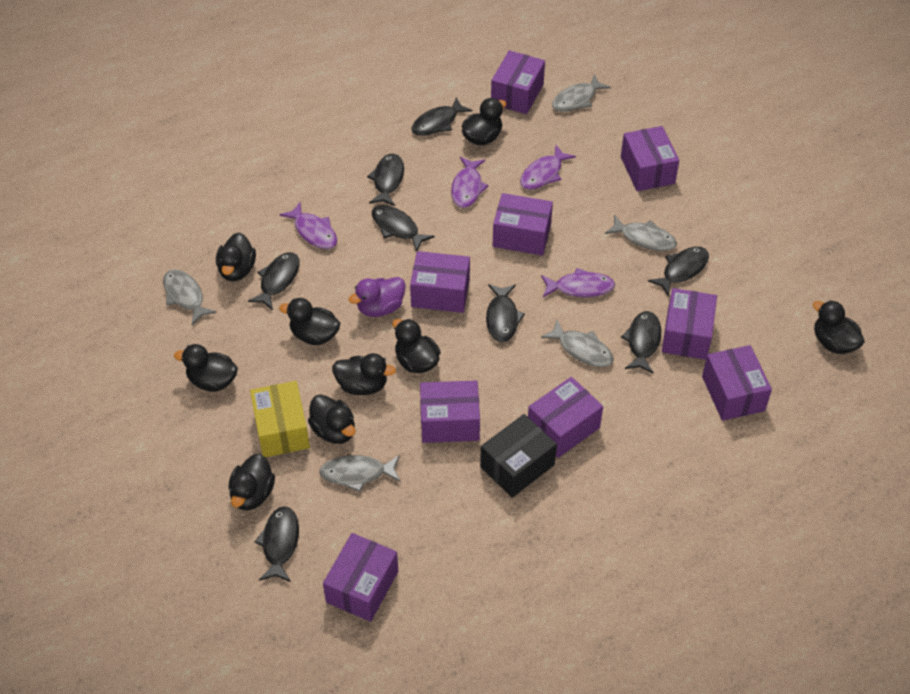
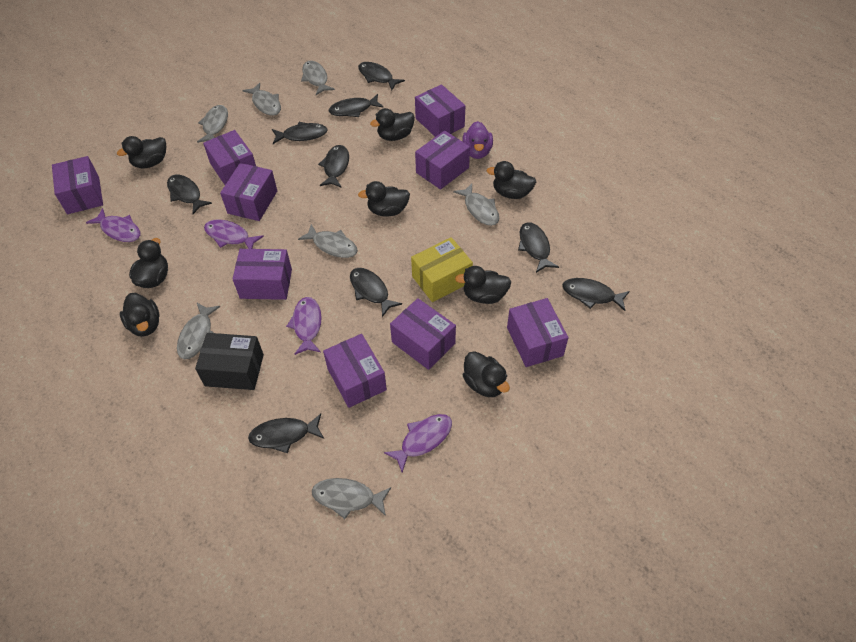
black duck: 9 -> 8
black fish: 8 -> 9
grey fish: 5 -> 7

